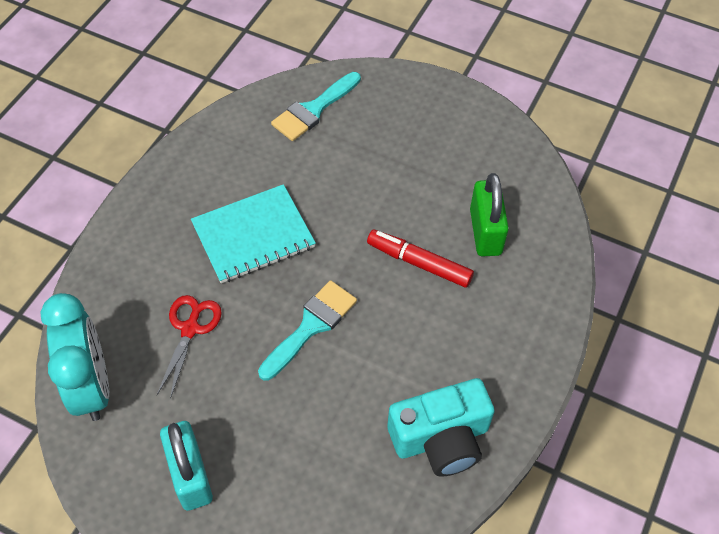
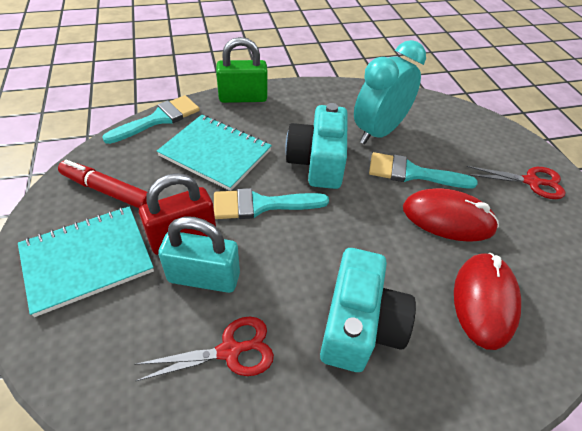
red mouse: 0 -> 2
red padlock: 0 -> 1
red scissors: 1 -> 2
turquoise brush: 2 -> 3
turquoise camera: 1 -> 2
turquoise notebook: 1 -> 2

